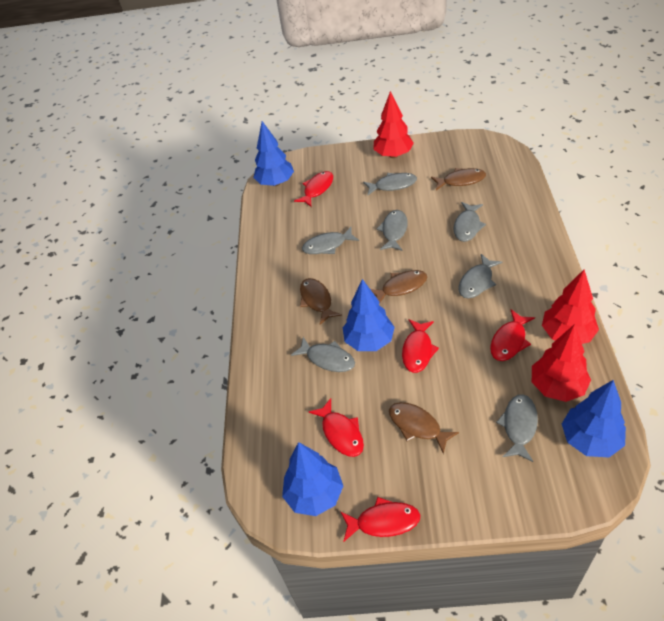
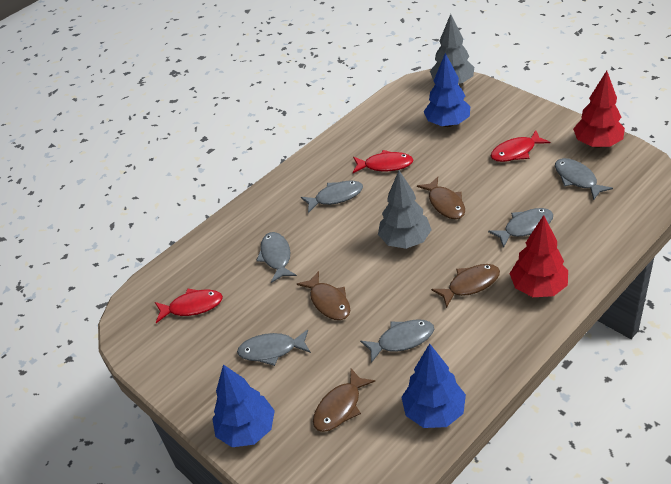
blue tree: 4 -> 3
grey fish: 7 -> 6
grey tree: 0 -> 2
red fish: 5 -> 3
red tree: 3 -> 2

